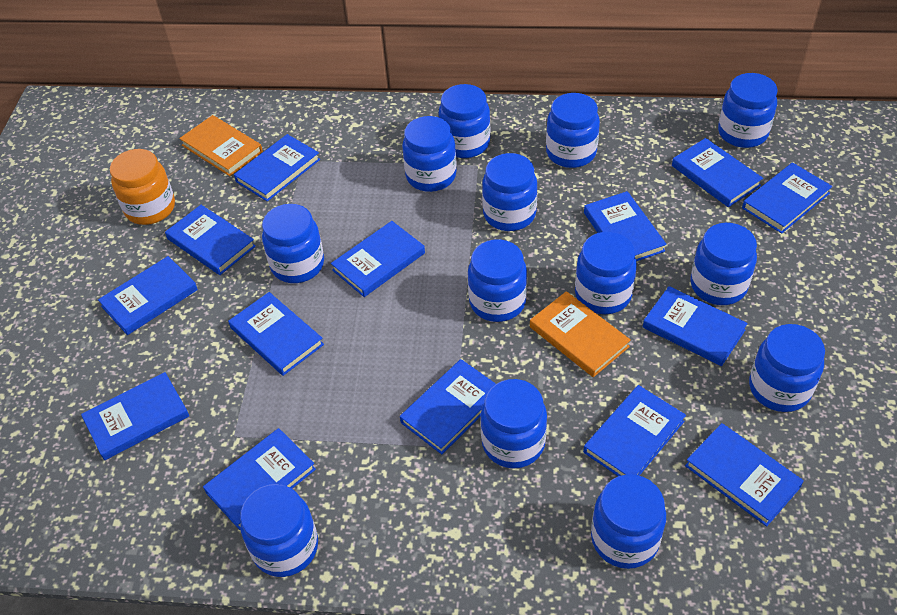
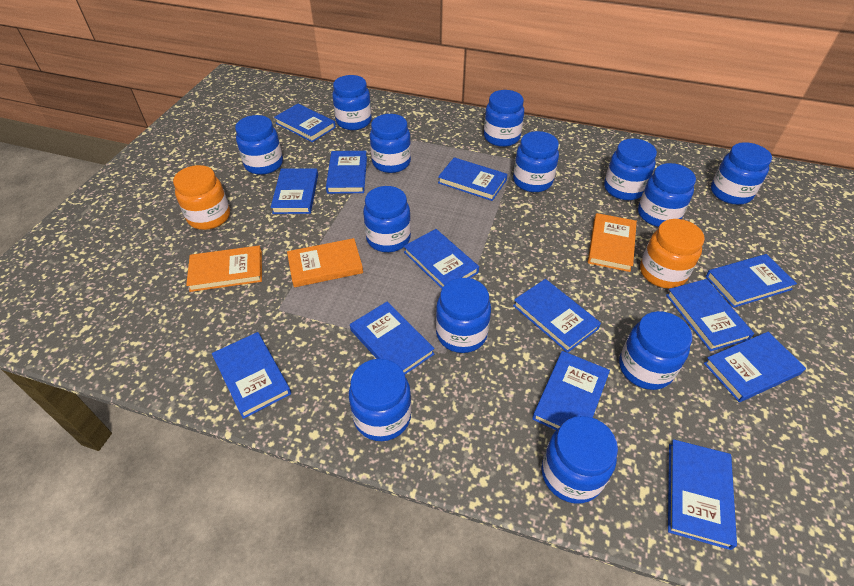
blue book: 14 -> 13
orange book: 2 -> 3
orange jar: 1 -> 2

